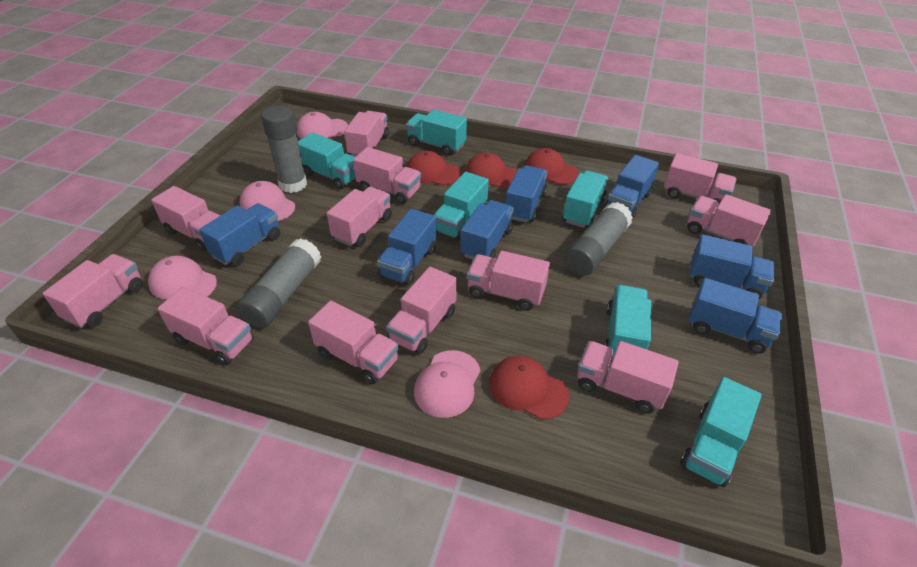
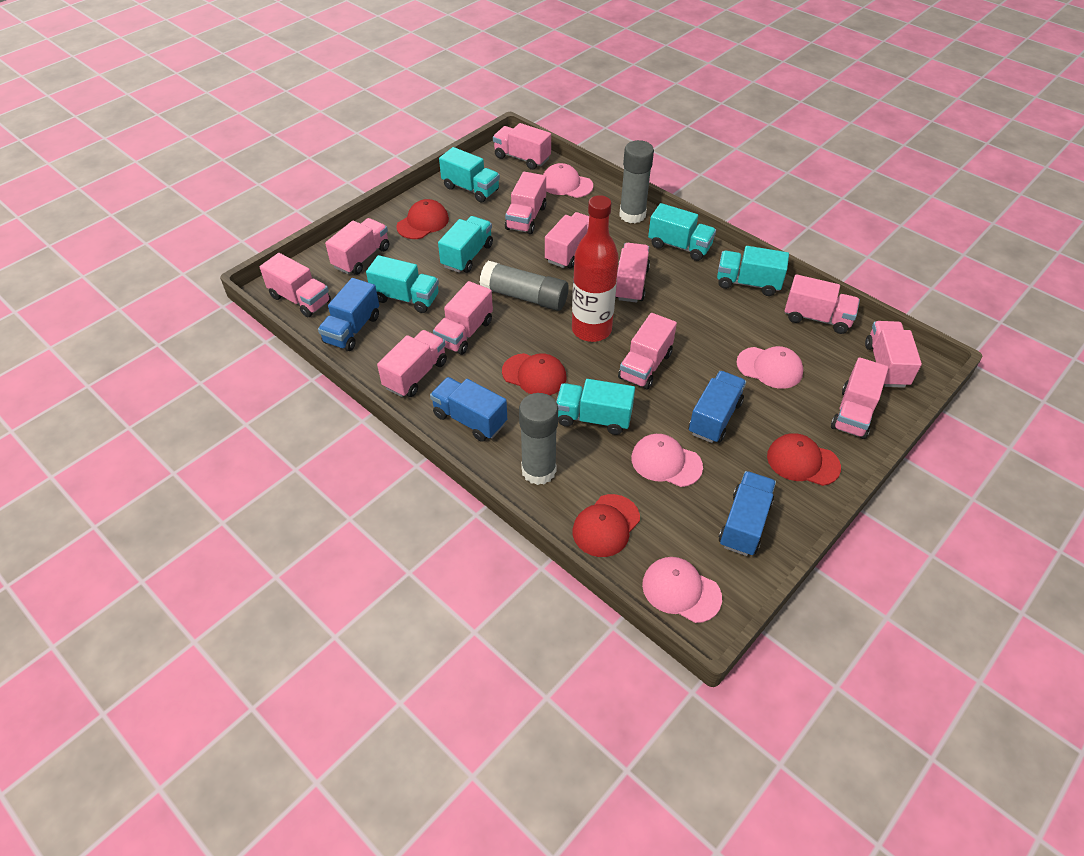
blue truck: 7 -> 4
red bottle: 0 -> 1

